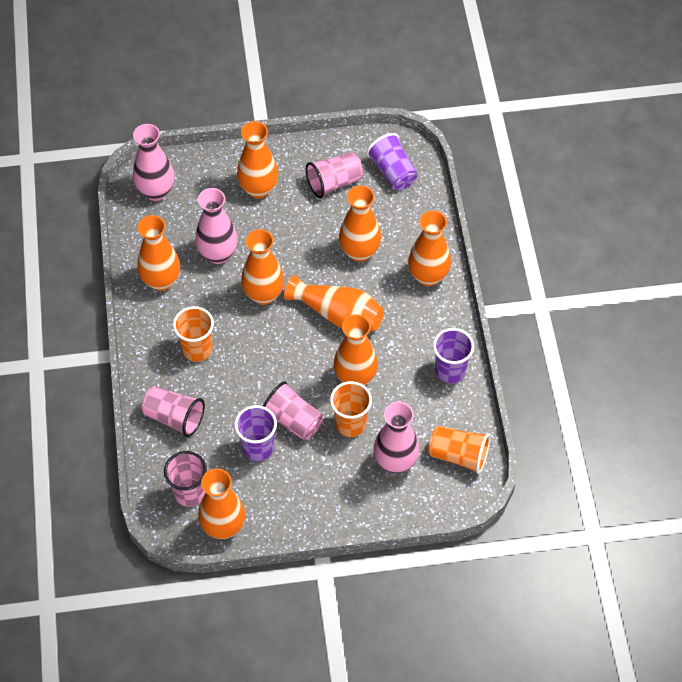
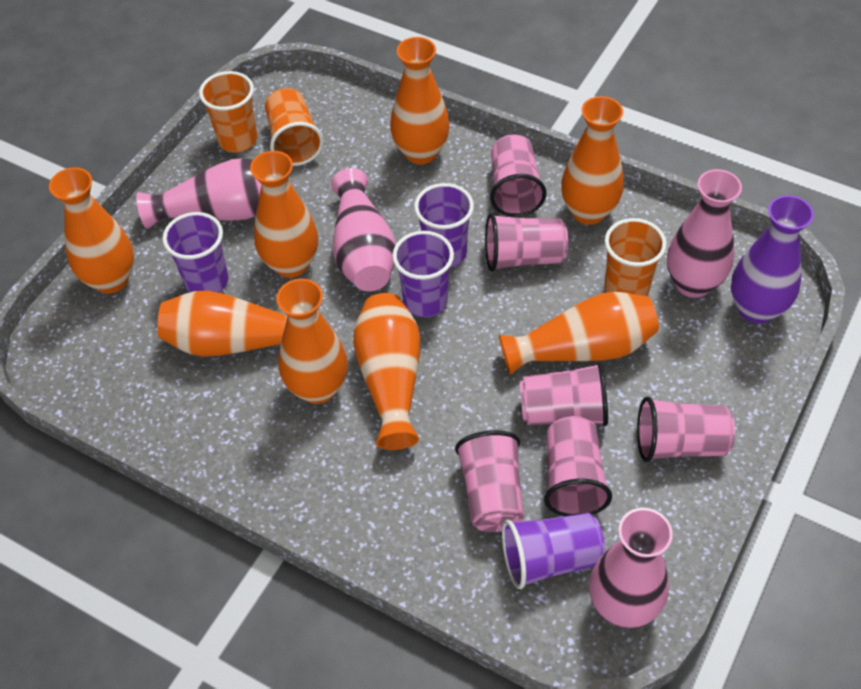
pink cup: 4 -> 6
pink vase: 3 -> 4
purple cup: 3 -> 4
purple vase: 0 -> 1

